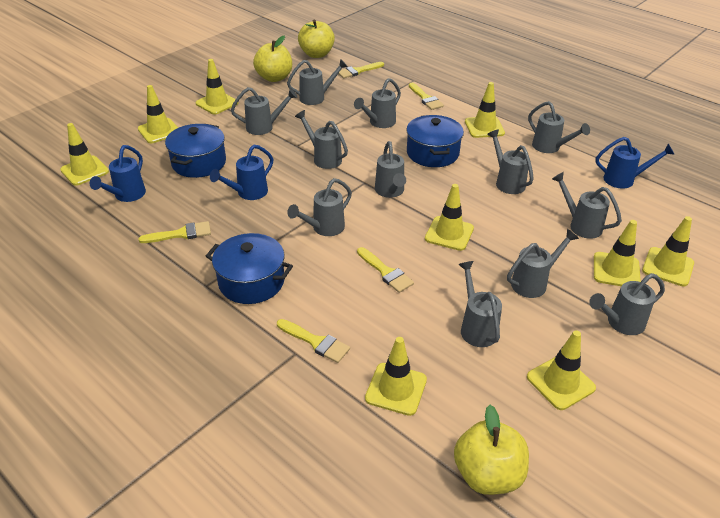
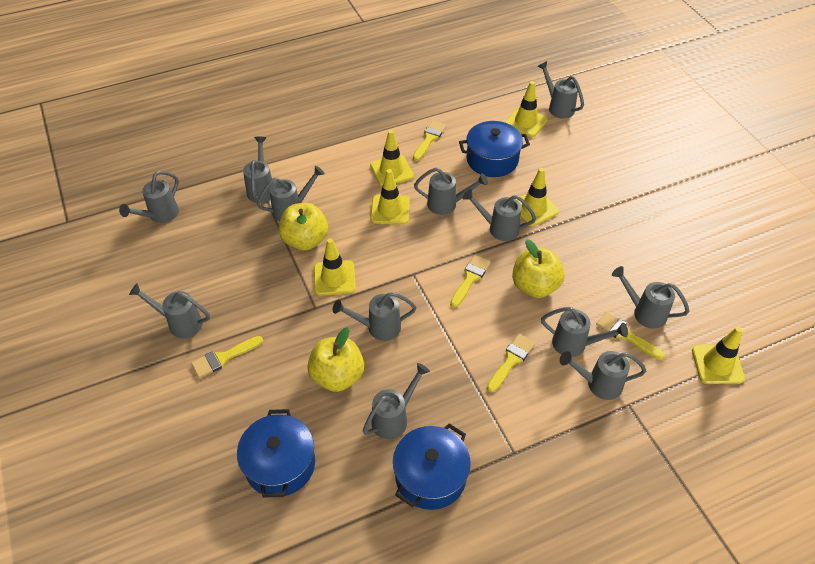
blue watering can: 3 -> 0
yellow traffic cone: 9 -> 6

